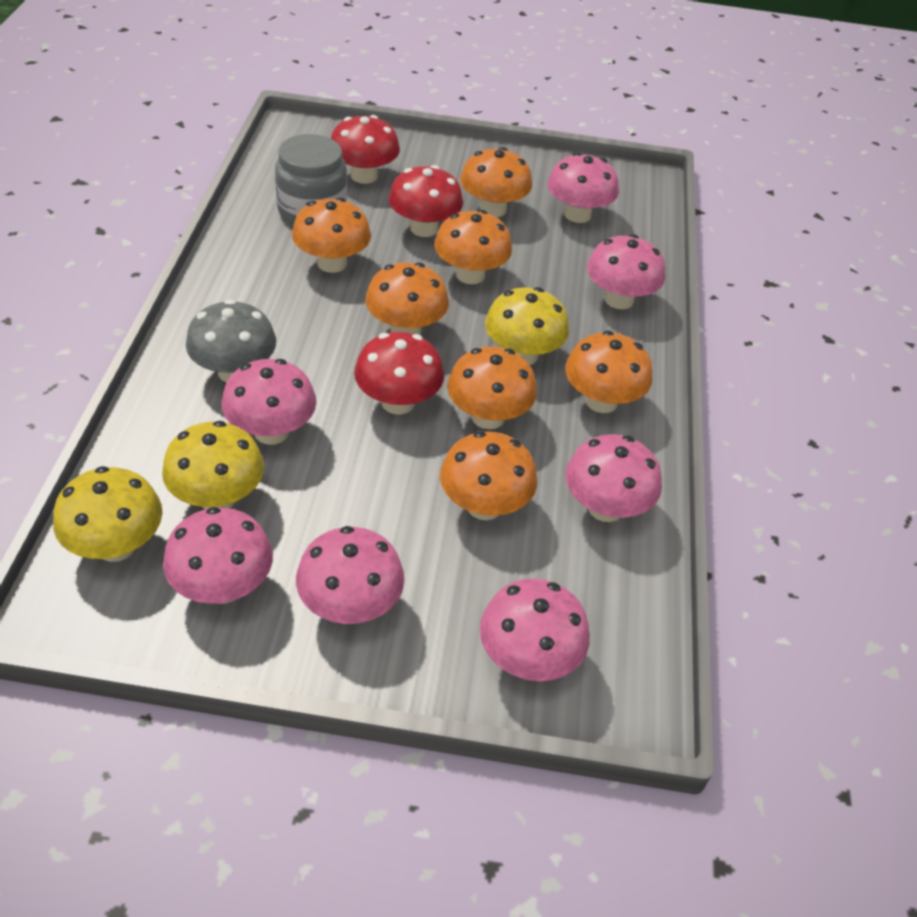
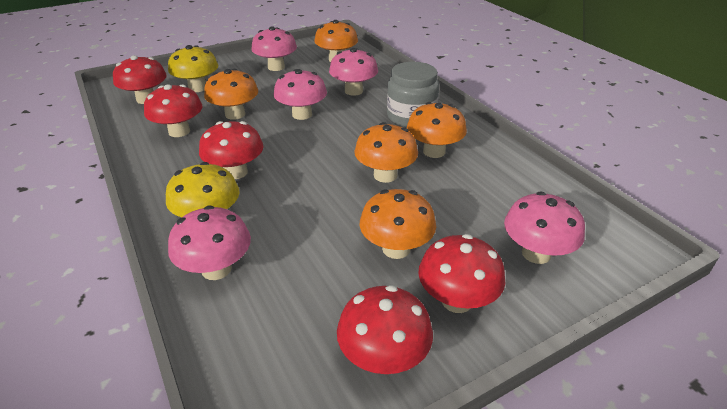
grey mushroom: 1 -> 0
orange mushroom: 7 -> 5
pink mushroom: 7 -> 5
red mushroom: 3 -> 5
yellow mushroom: 3 -> 2

